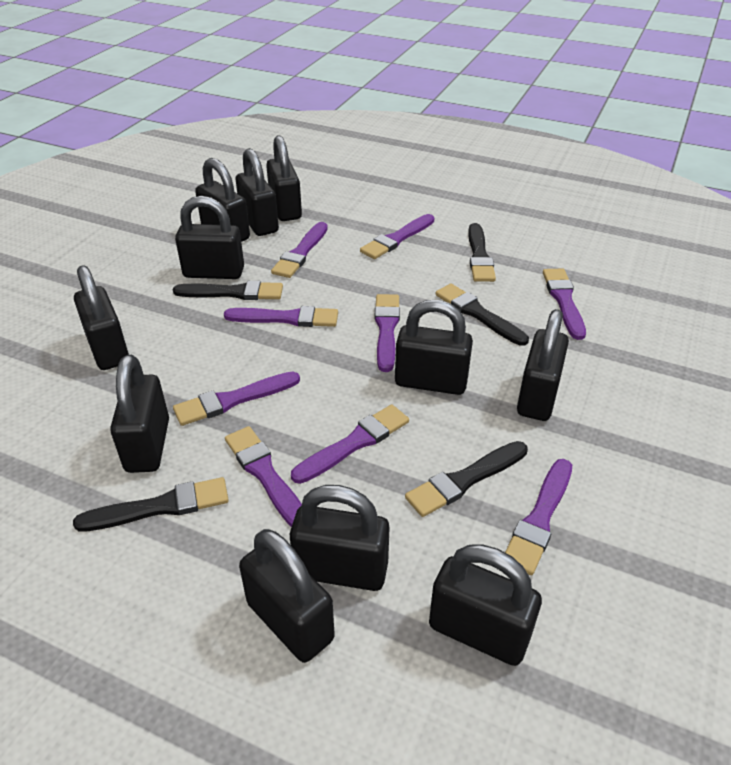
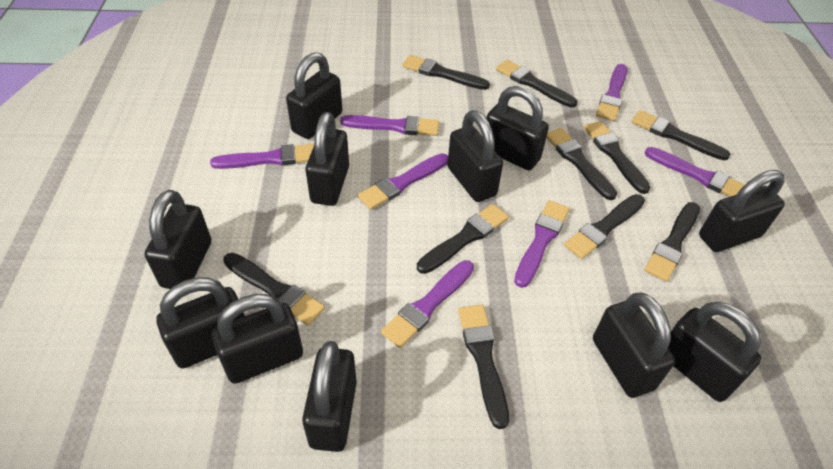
black brush: 5 -> 10
purple brush: 9 -> 7

